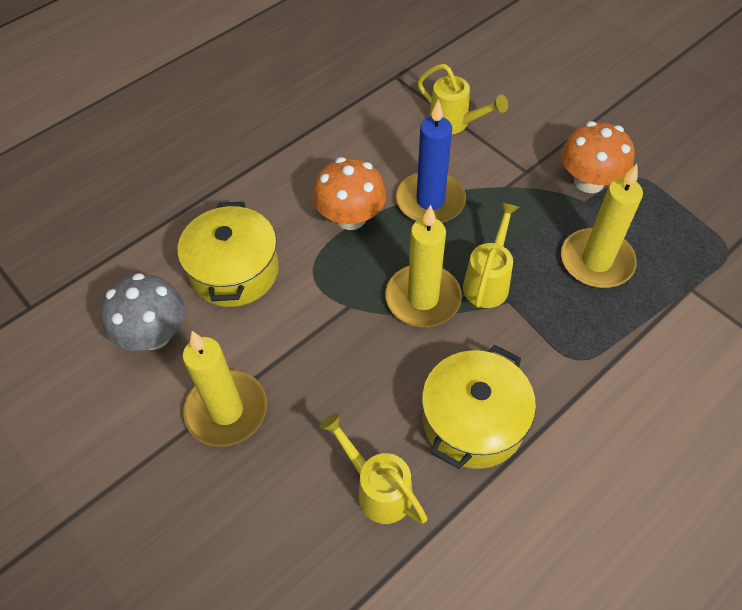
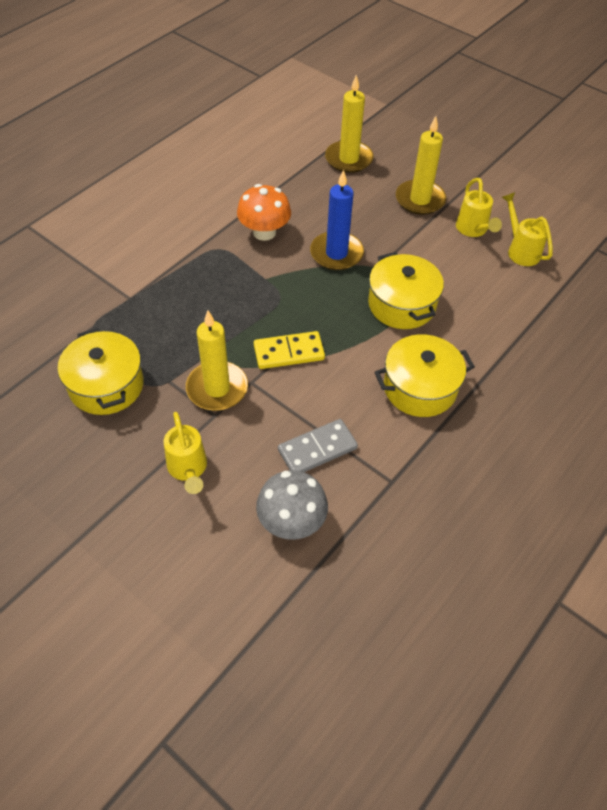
grey domino: 0 -> 1
orange mushroom: 2 -> 1
yellow domino: 0 -> 1
yellow pot: 2 -> 3

